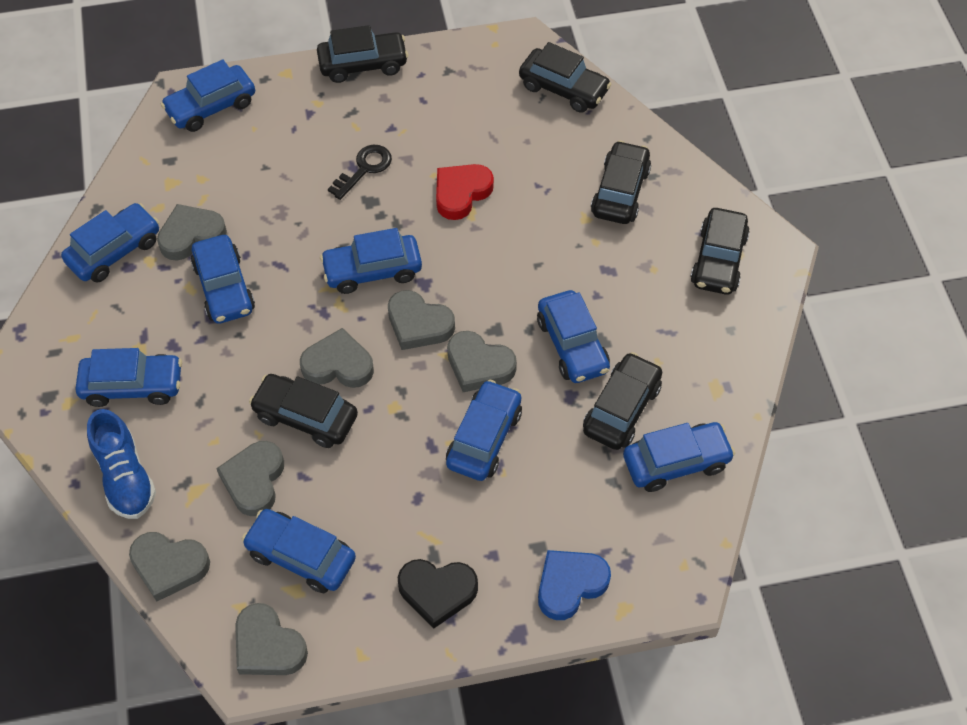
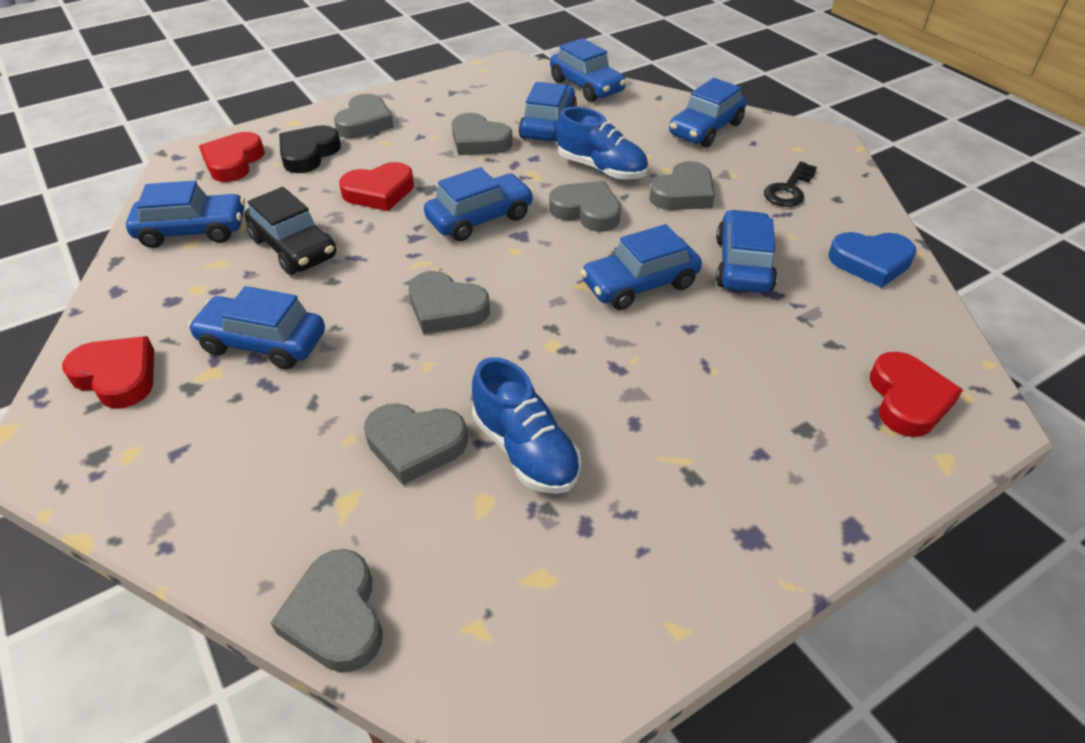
black car: 6 -> 1
blue car: 9 -> 8
blue shoe: 1 -> 2
red heart: 1 -> 4

